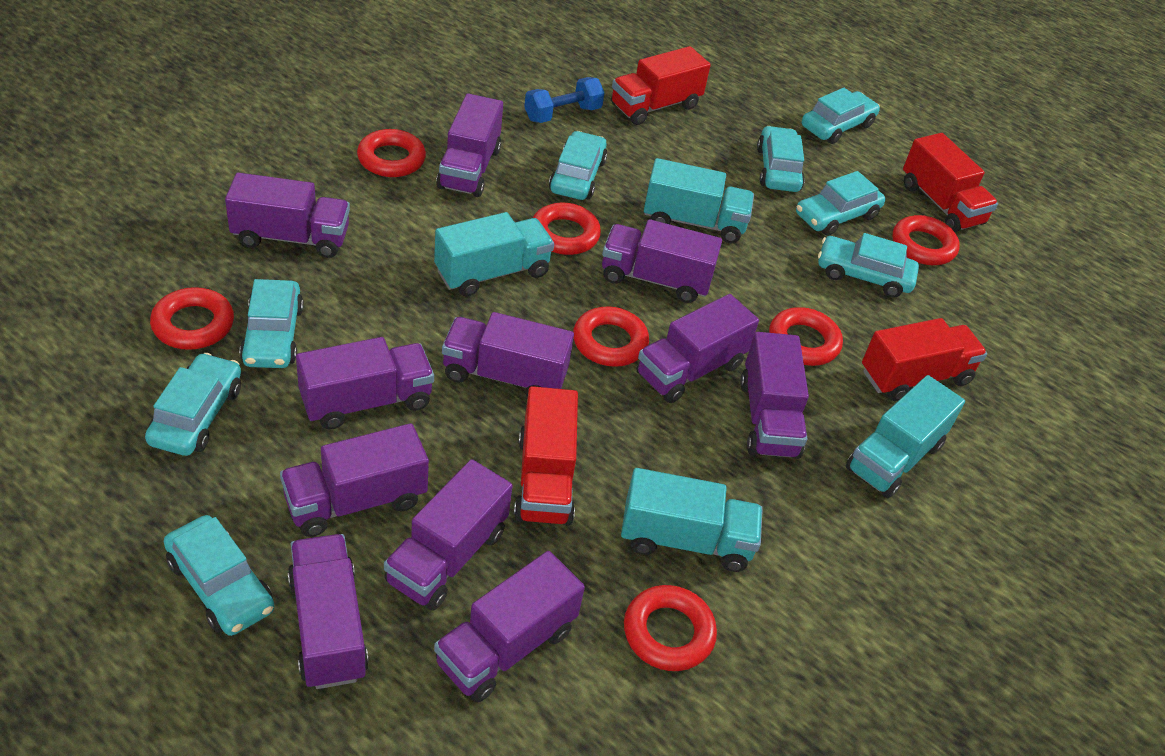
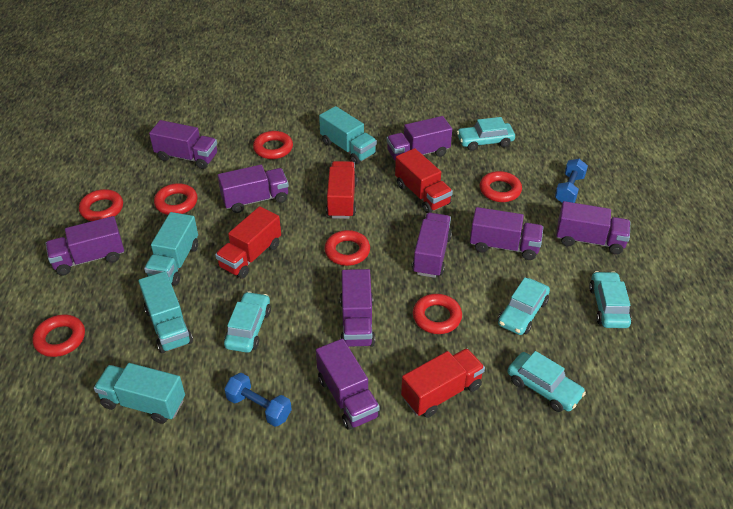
blue dumbbell: 1 -> 2
purple truck: 11 -> 9
turquoise car: 8 -> 5

